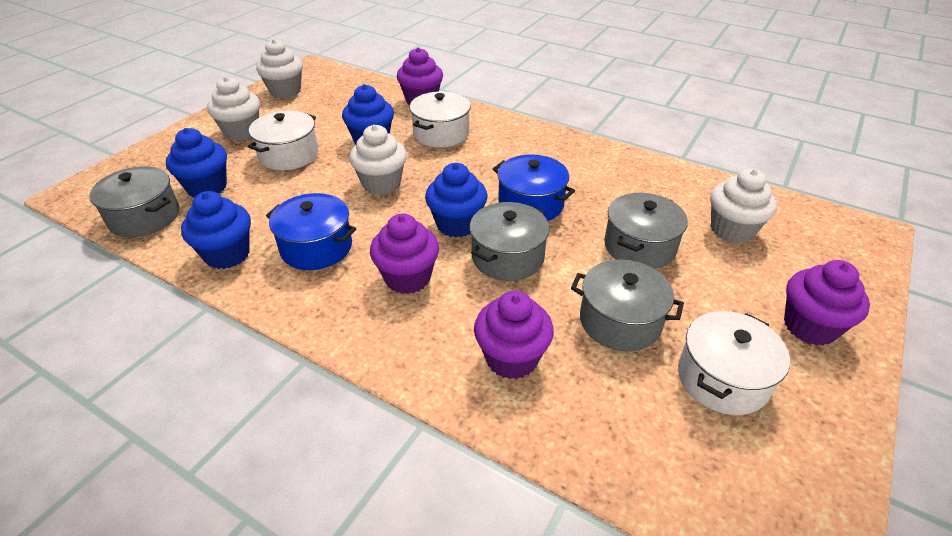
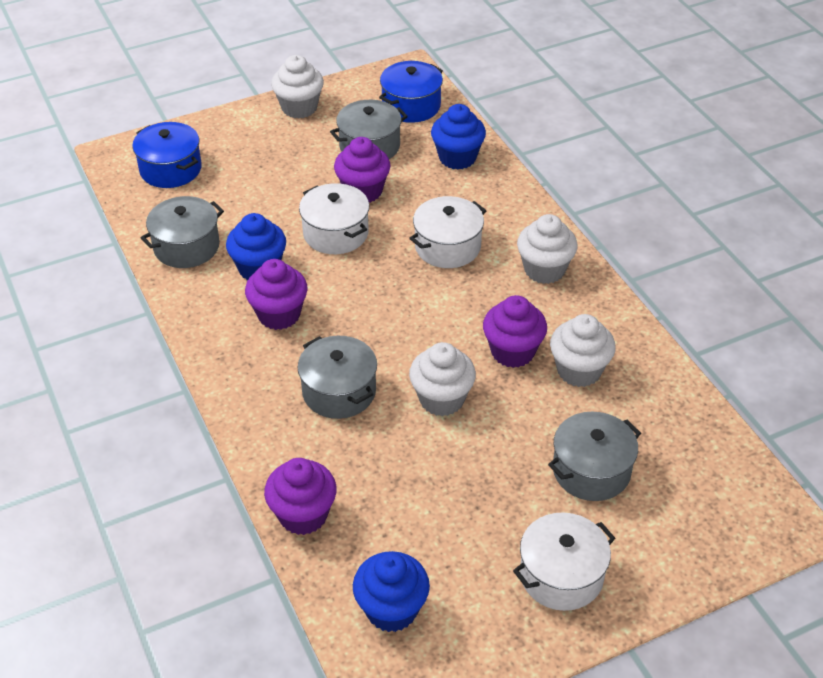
blue cupcake: 4 -> 3

